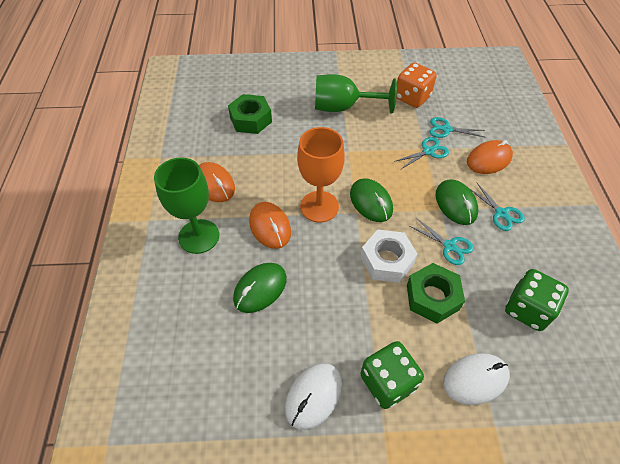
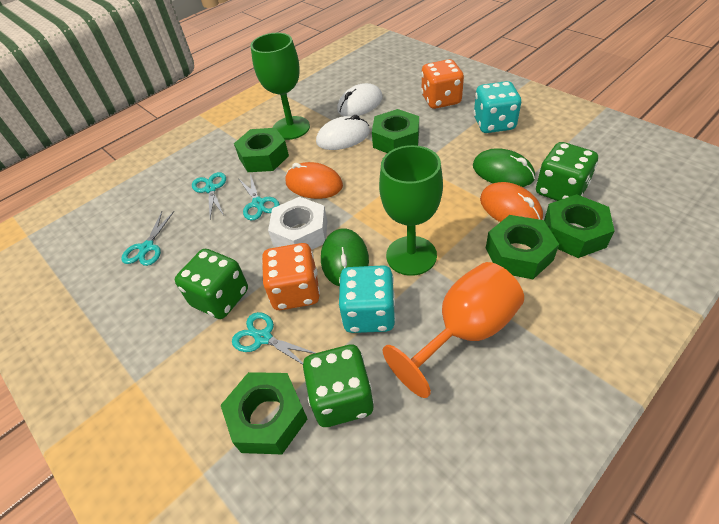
green dice: 2 -> 3
green mouse: 3 -> 2
green nut: 2 -> 5
orange dice: 1 -> 2
orange mouse: 3 -> 2
turquoise dice: 0 -> 2

